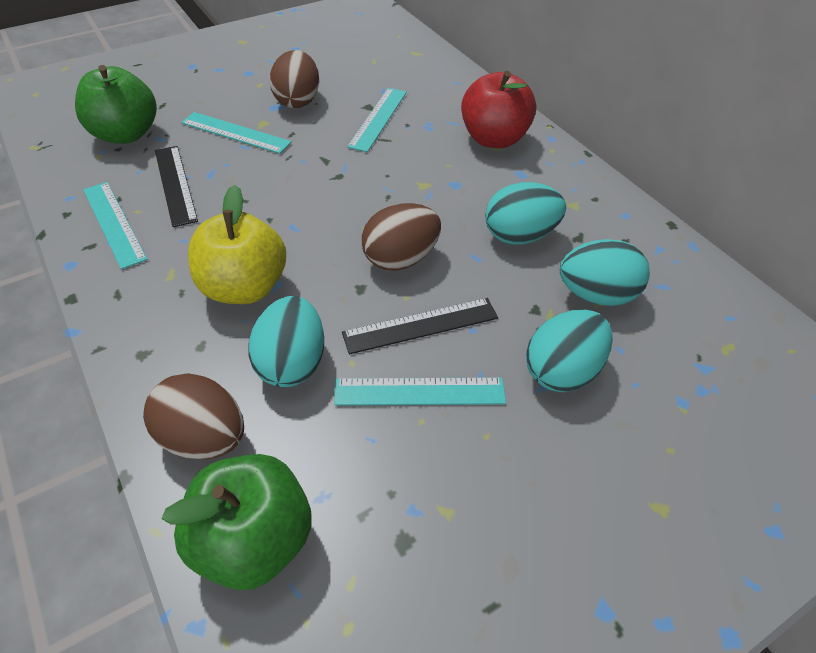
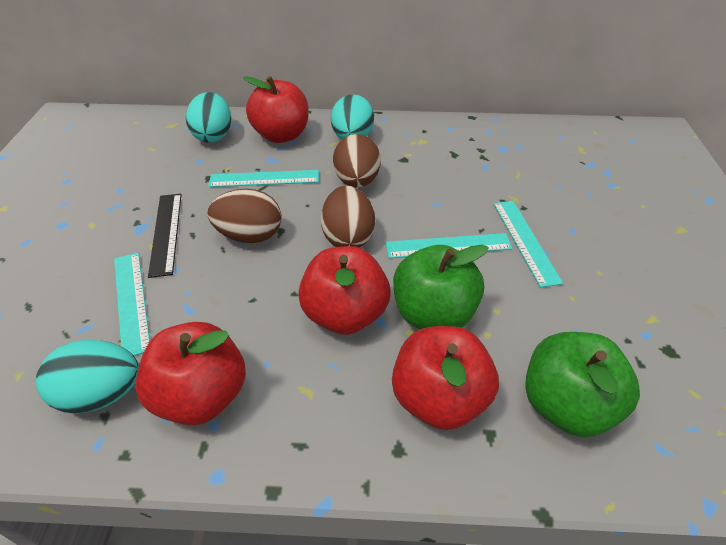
black ruler: 2 -> 1
red apple: 1 -> 4
turquoise egg: 4 -> 3
yellow apple: 1 -> 0

